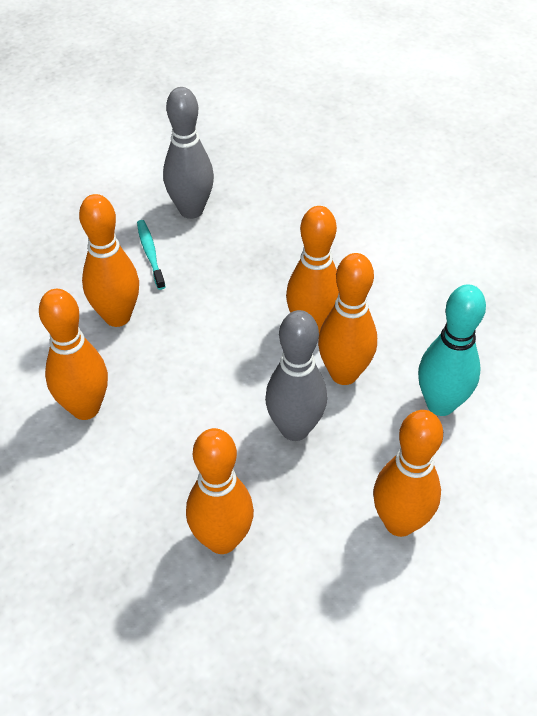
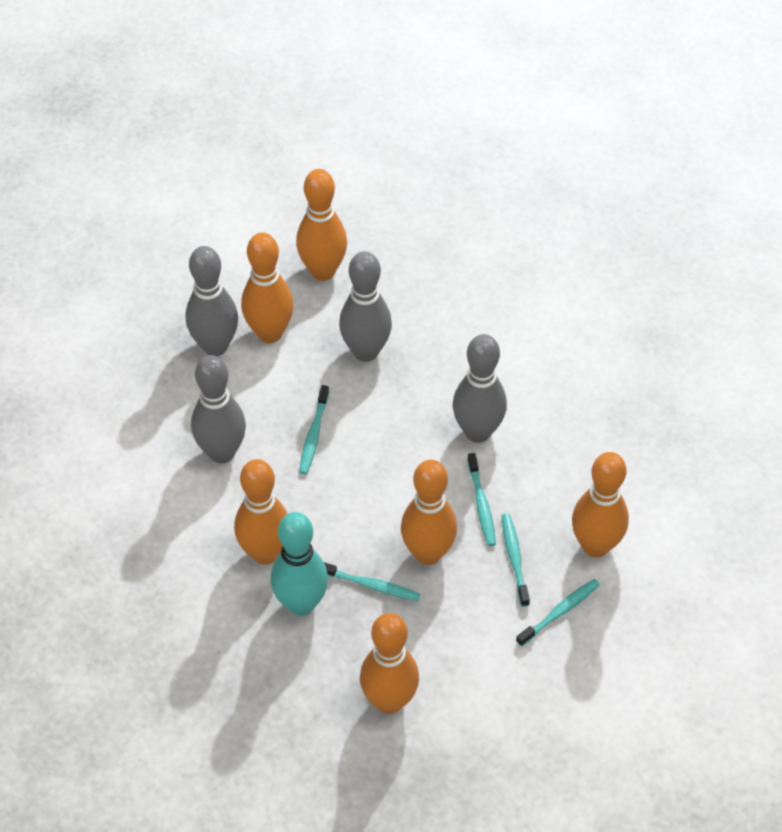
grey bowling pin: 2 -> 4
turquoise toothbrush: 1 -> 5

